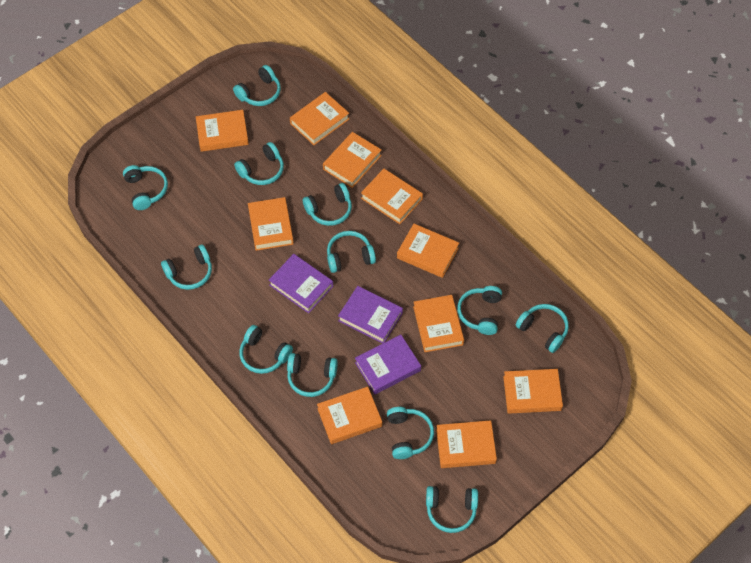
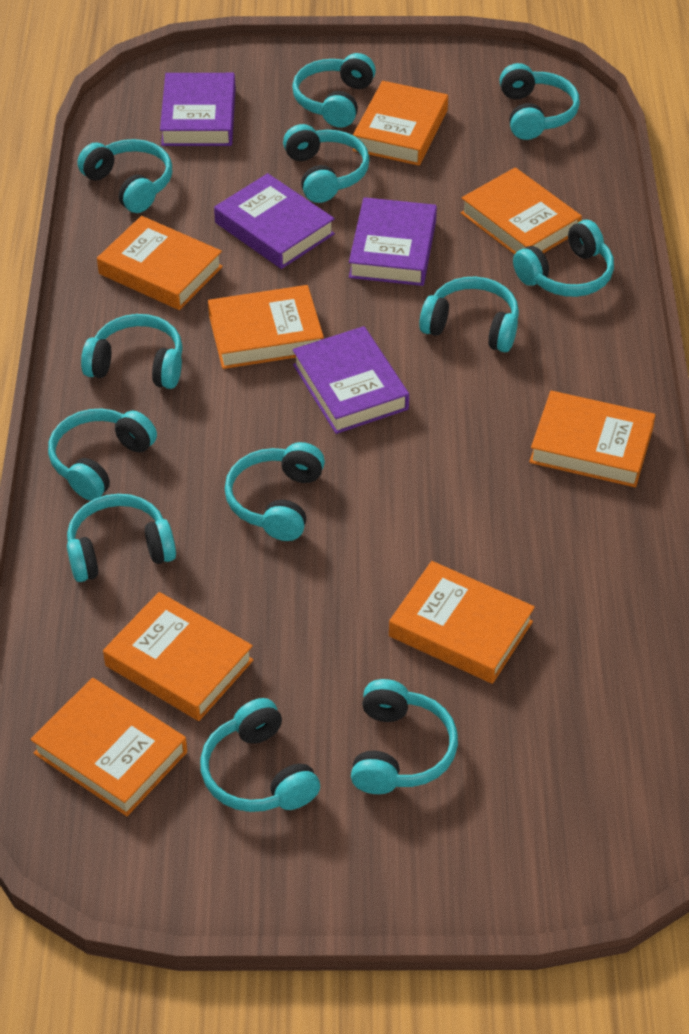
orange book: 10 -> 8
purple book: 3 -> 4

